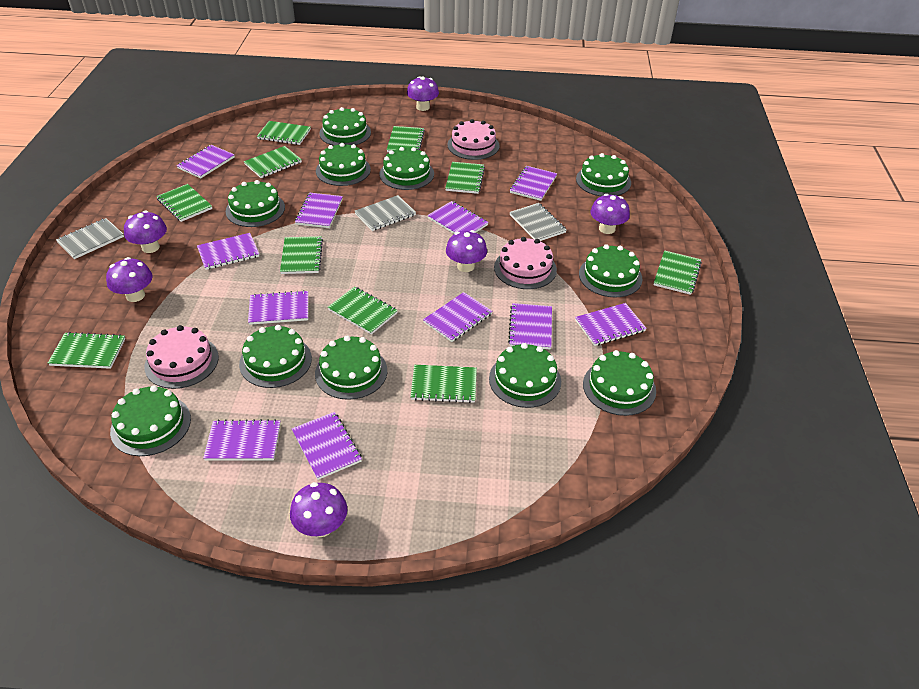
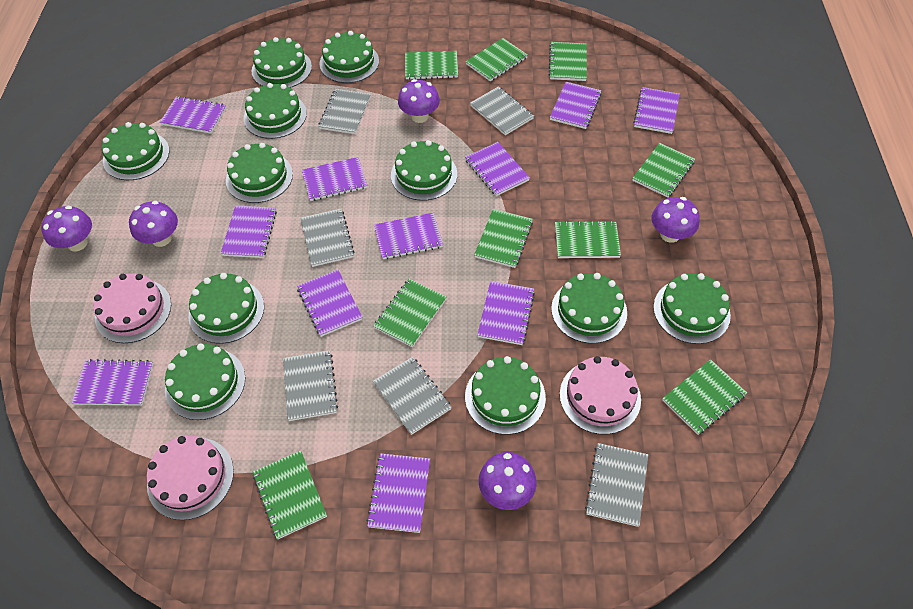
green notebook: 10 -> 9
grey notebook: 3 -> 6
purple mushroom: 6 -> 5

